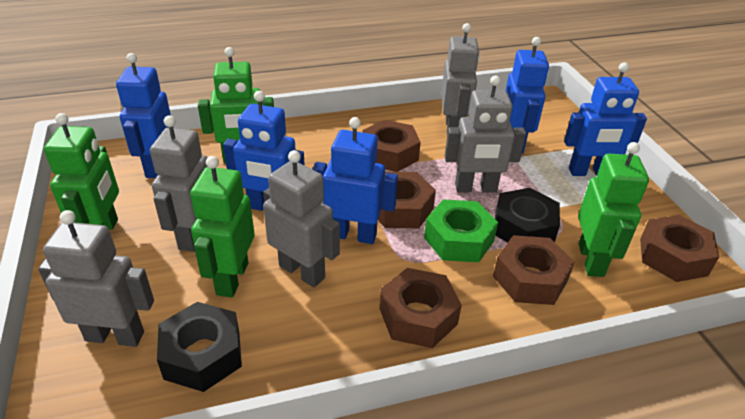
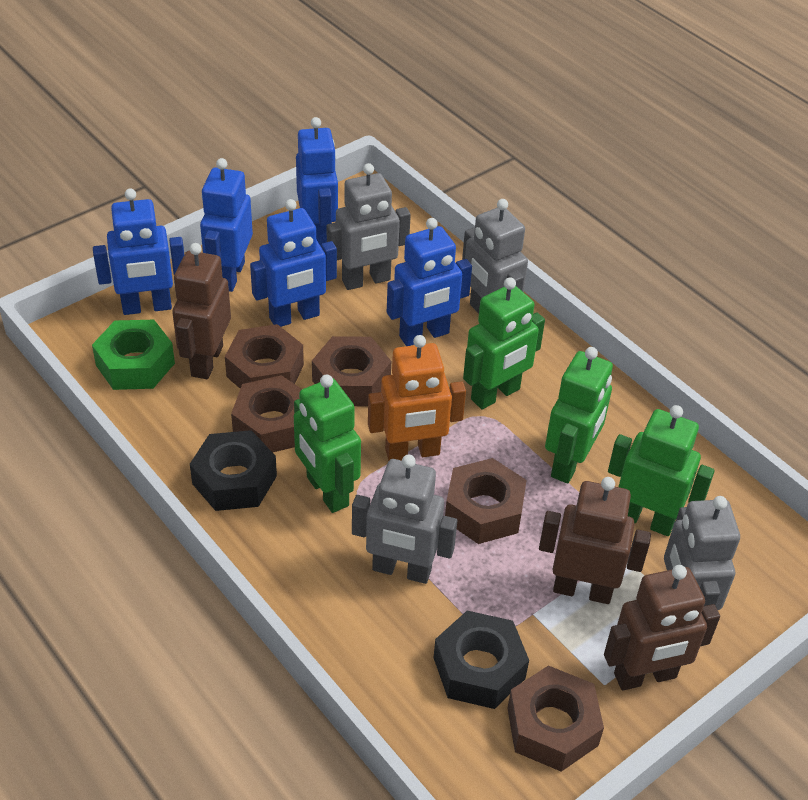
brown robot: 0 -> 3
grey robot: 5 -> 4
orange robot: 0 -> 1

